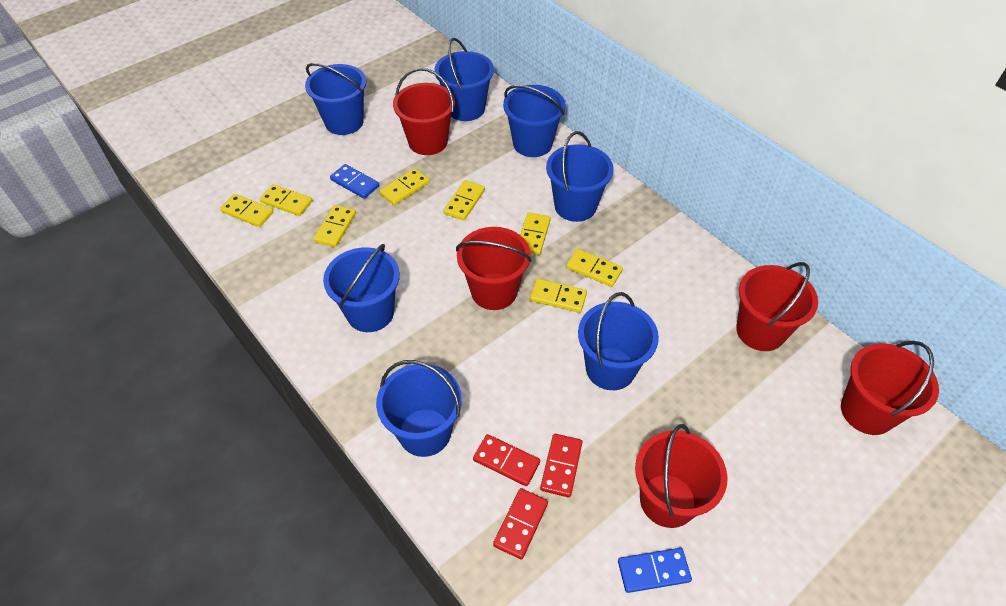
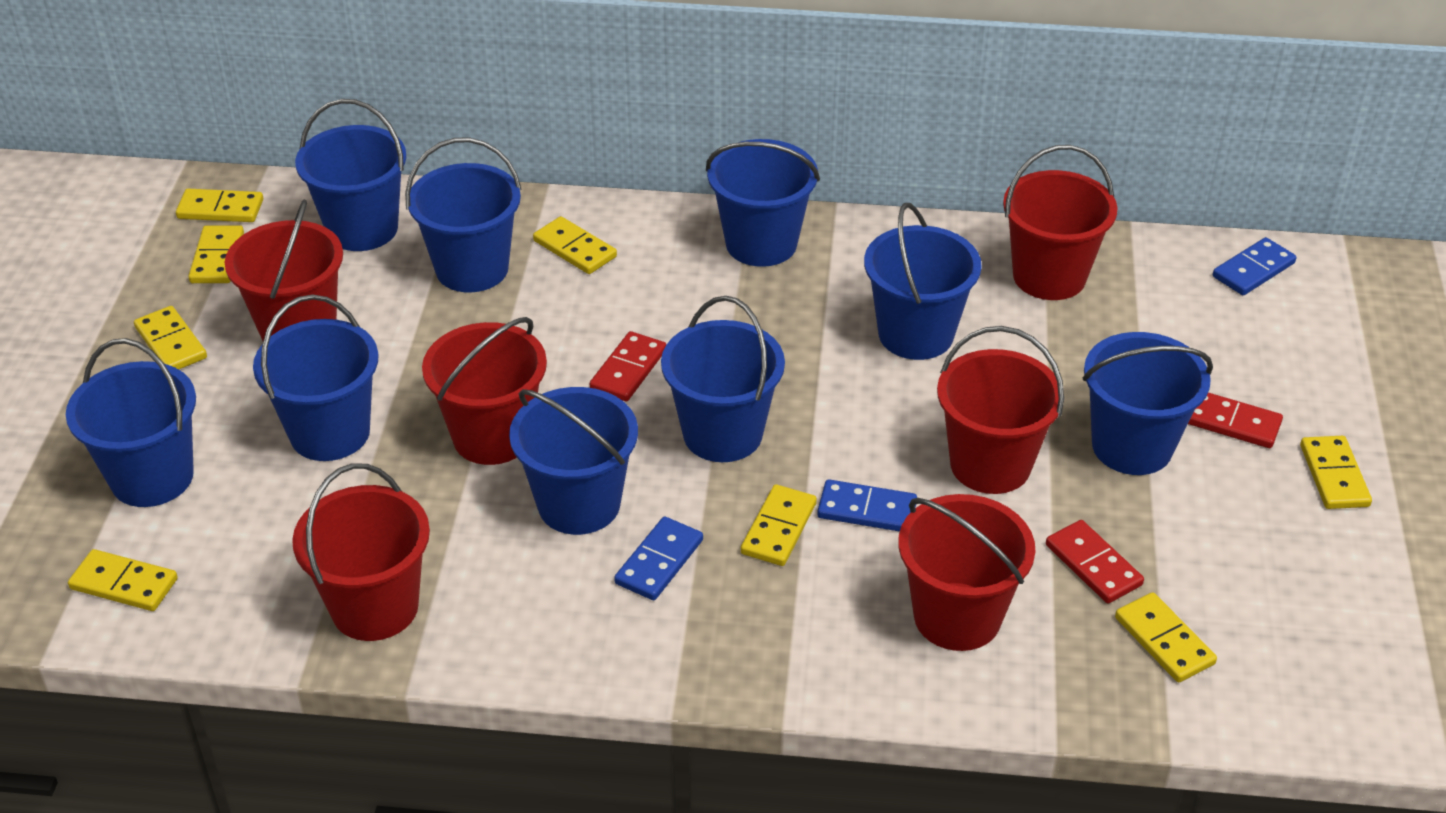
blue bucket: 7 -> 9
blue domino: 2 -> 3
red bucket: 5 -> 6

